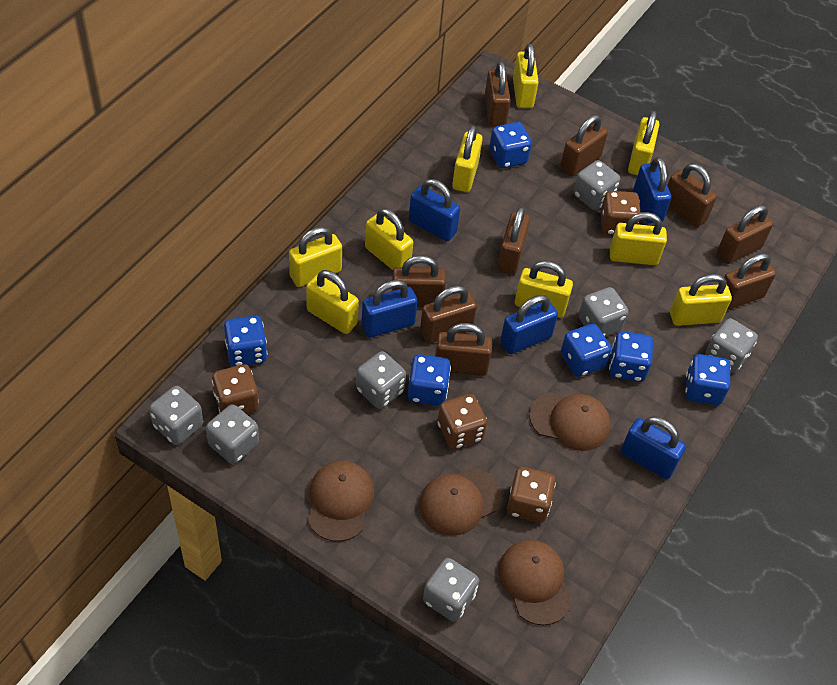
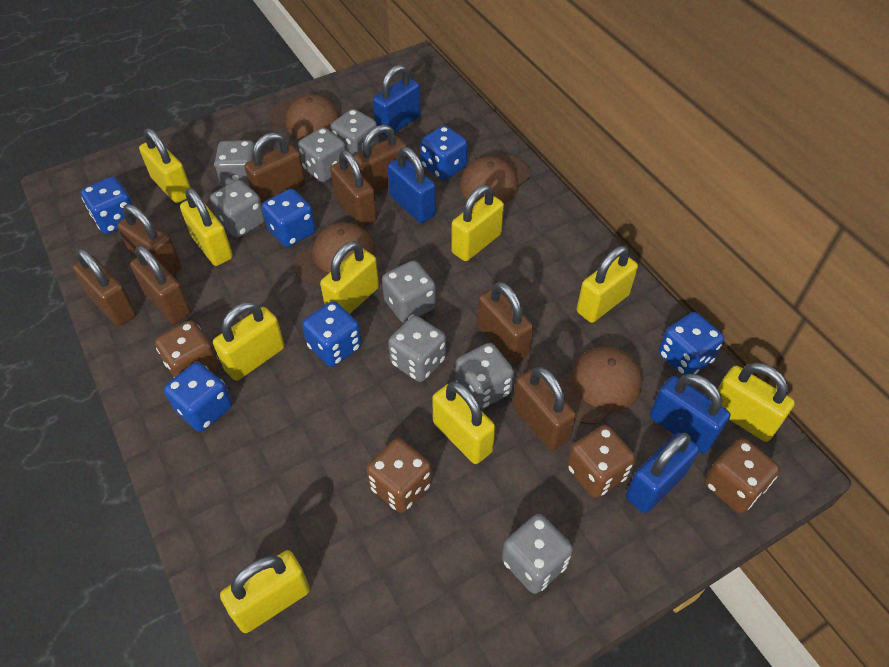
blue padlock: 5 -> 4
brown padlock: 9 -> 8
grey dice: 7 -> 8

